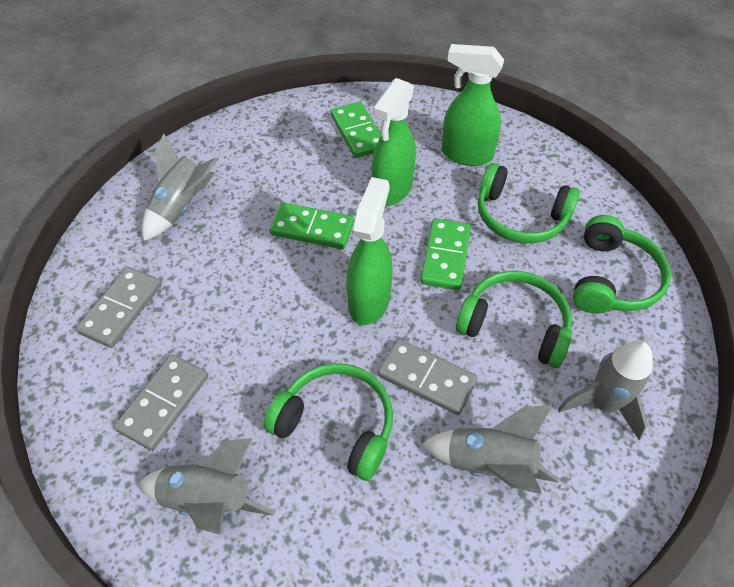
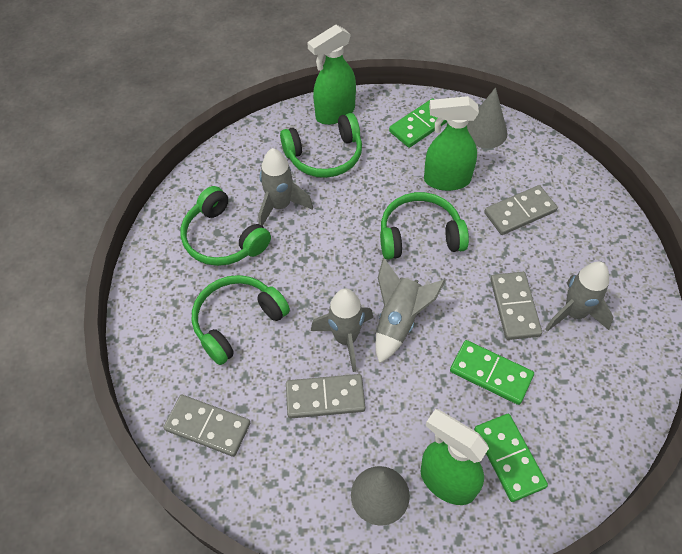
grey cone: 0 -> 2
grey domino: 3 -> 4

